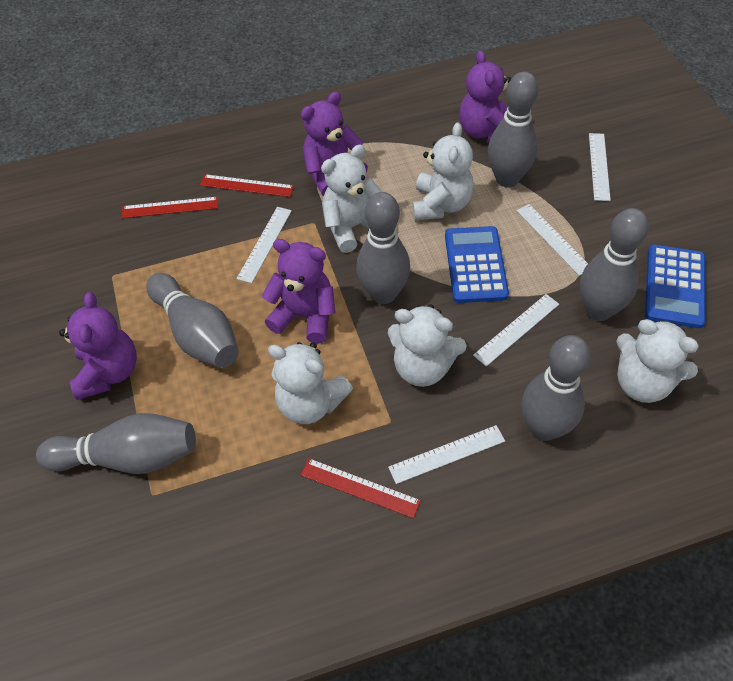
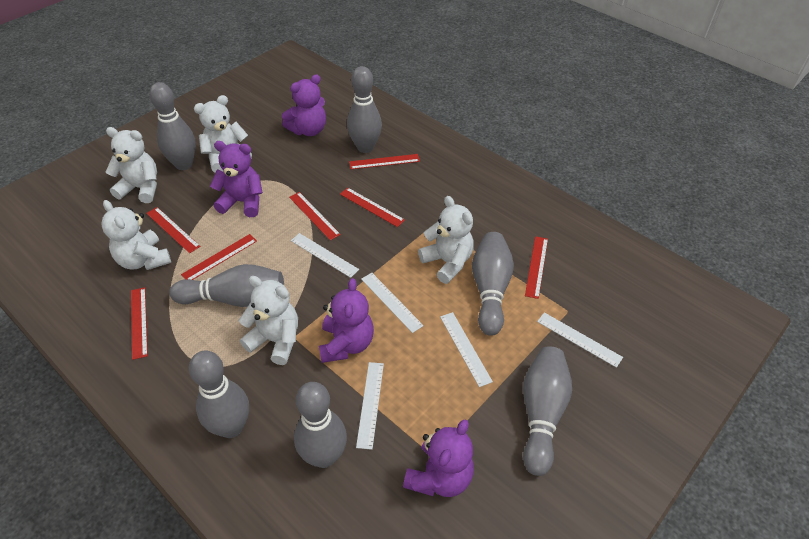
blue calculator: 2 -> 0
grey bowling pin: 6 -> 7
red ruler: 3 -> 7

